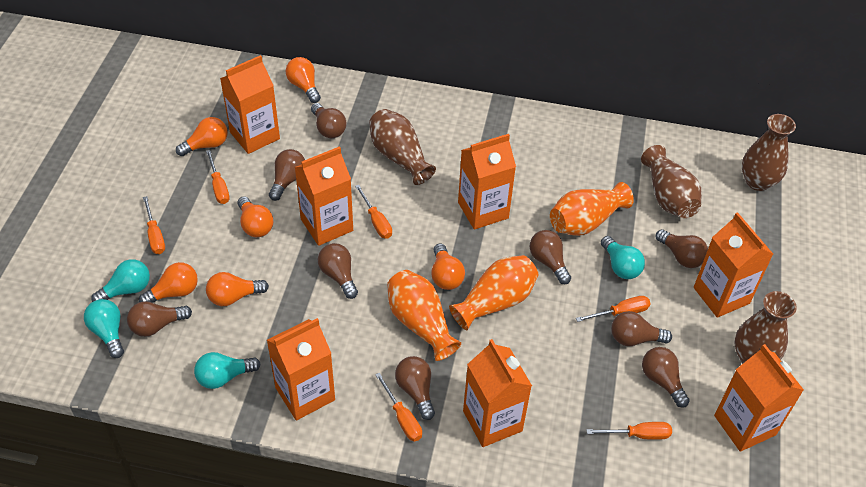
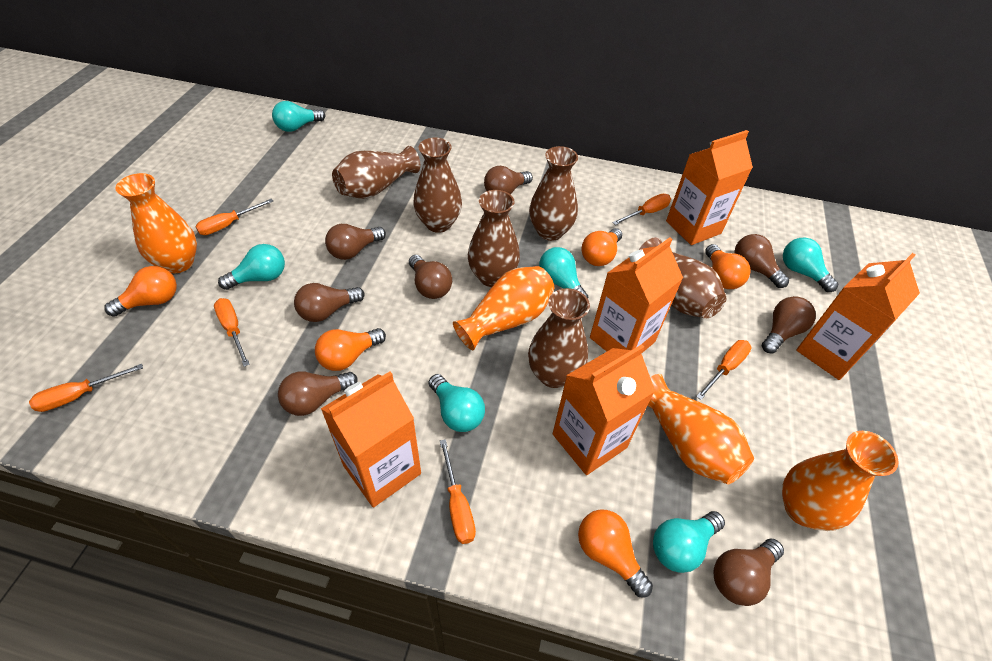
brown light bulb: 9 -> 8
brown vase: 4 -> 6
orange carton: 7 -> 5
orange light bulb: 6 -> 5
orange vase: 3 -> 4
turquoise light bulb: 4 -> 6

